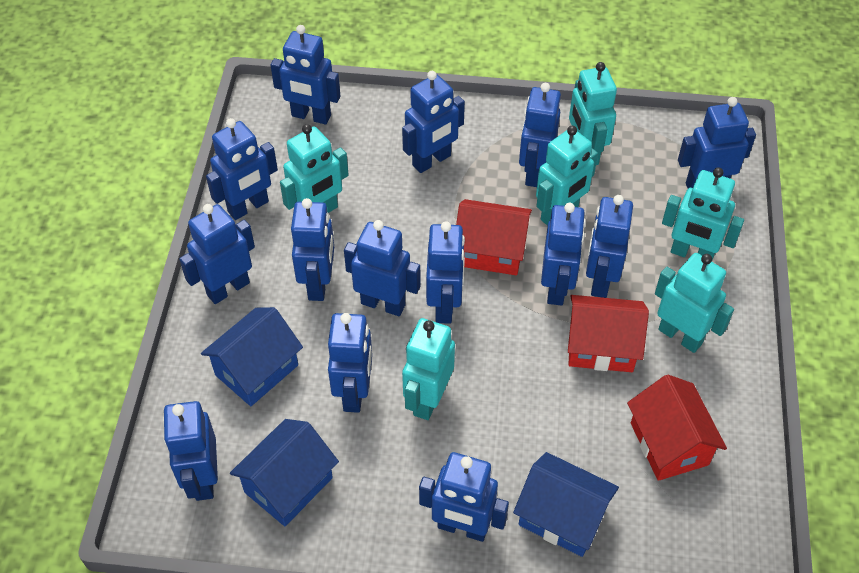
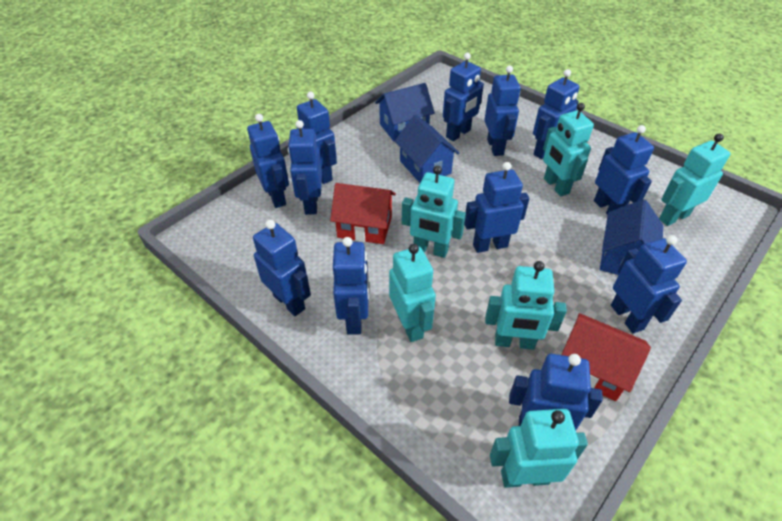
blue robot: 14 -> 12
red house: 3 -> 2

